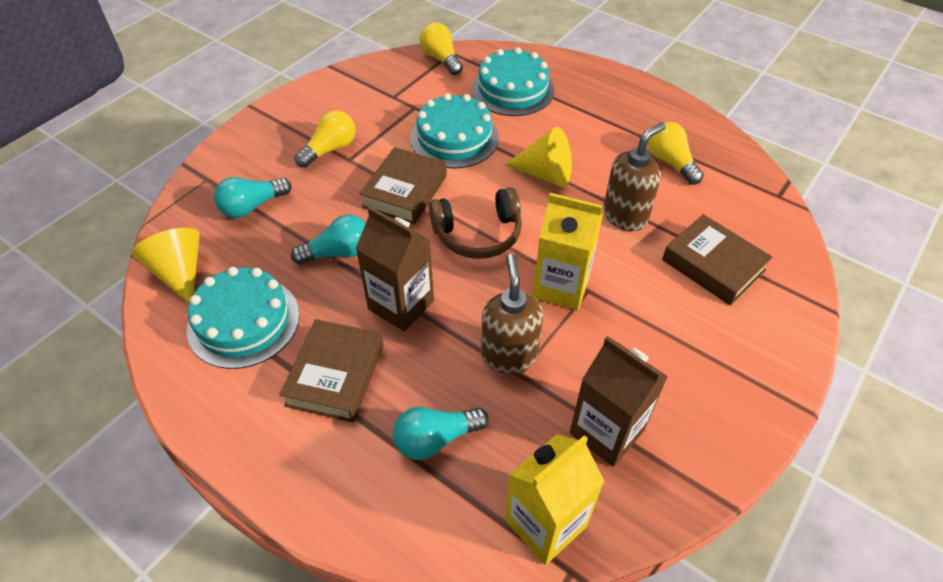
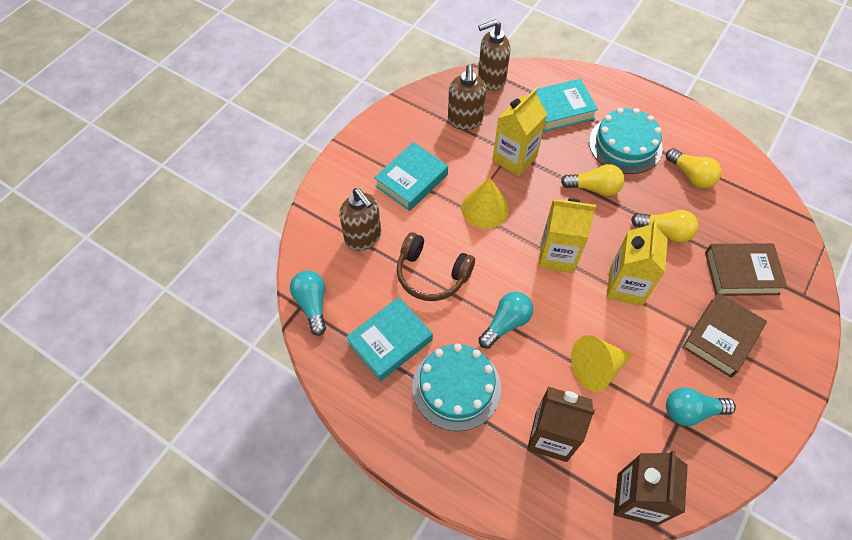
brown book: 3 -> 2
brown soap dispenser: 2 -> 3
turquoise book: 0 -> 3
turquoise cake: 3 -> 2
yellow carton: 2 -> 3

